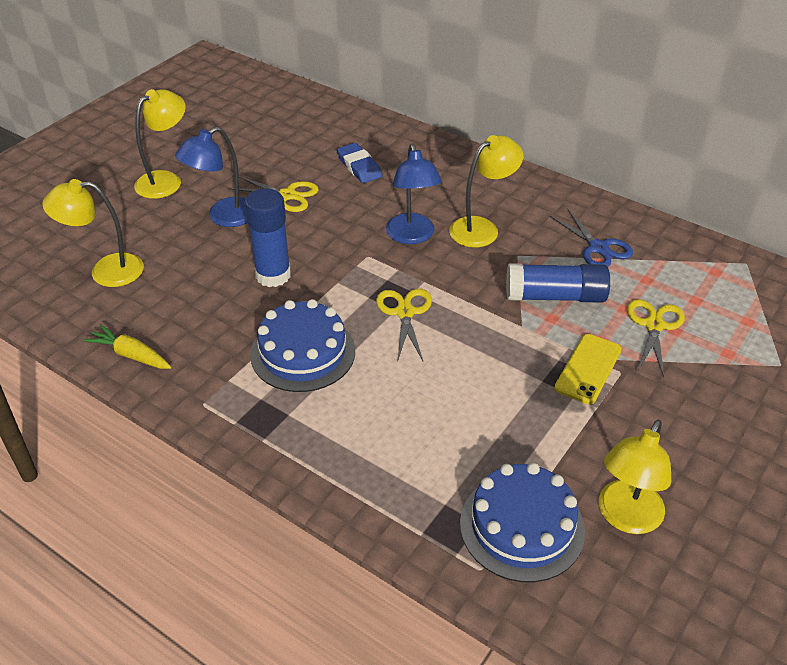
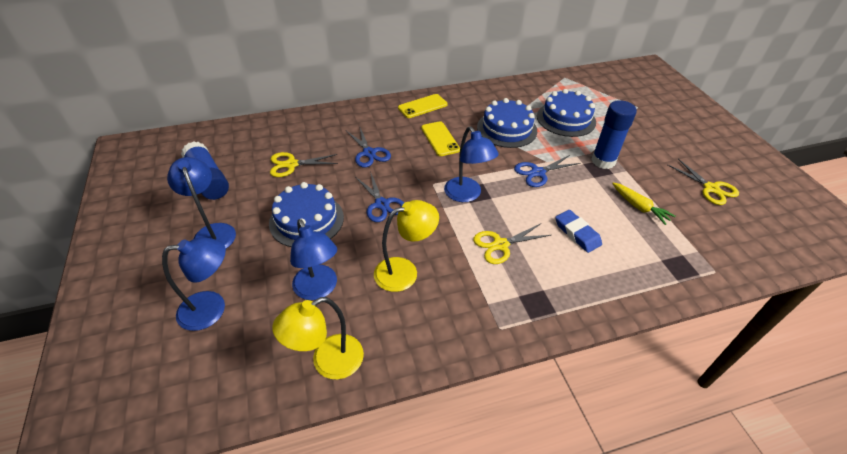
blue cake: 2 -> 3
blue lamp: 2 -> 4
blue scissors: 1 -> 3
yellow lamp: 4 -> 2
yellow phone: 1 -> 2

